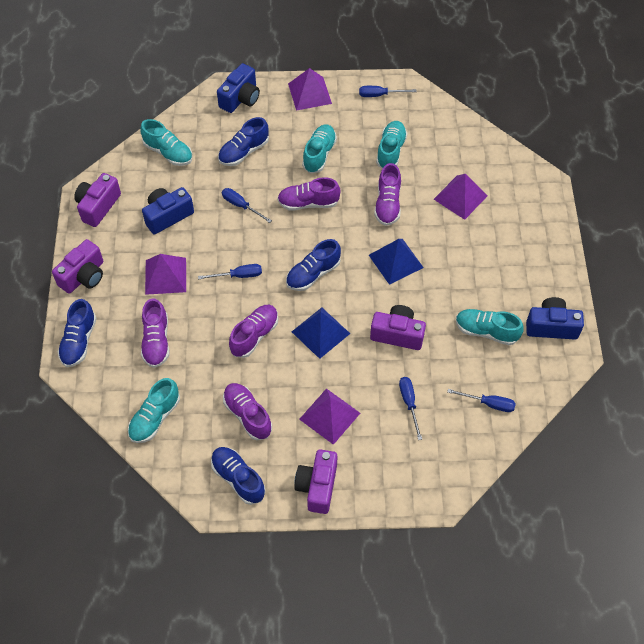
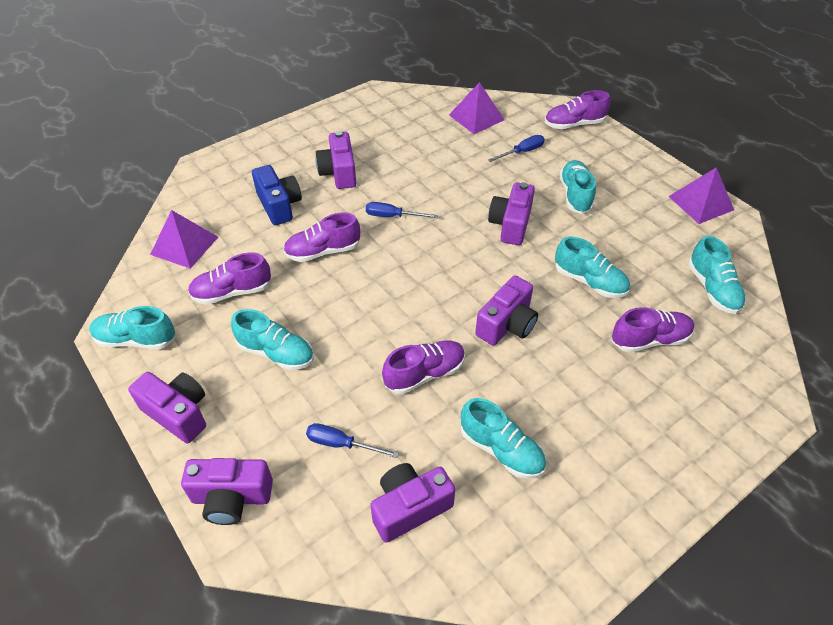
blue camera: 3 -> 1
blue pyramid: 2 -> 0
blue screwdriver: 5 -> 3
blue shoe: 4 -> 0
purple camera: 4 -> 6
purple pyramid: 4 -> 3
turquoise shoe: 5 -> 6

